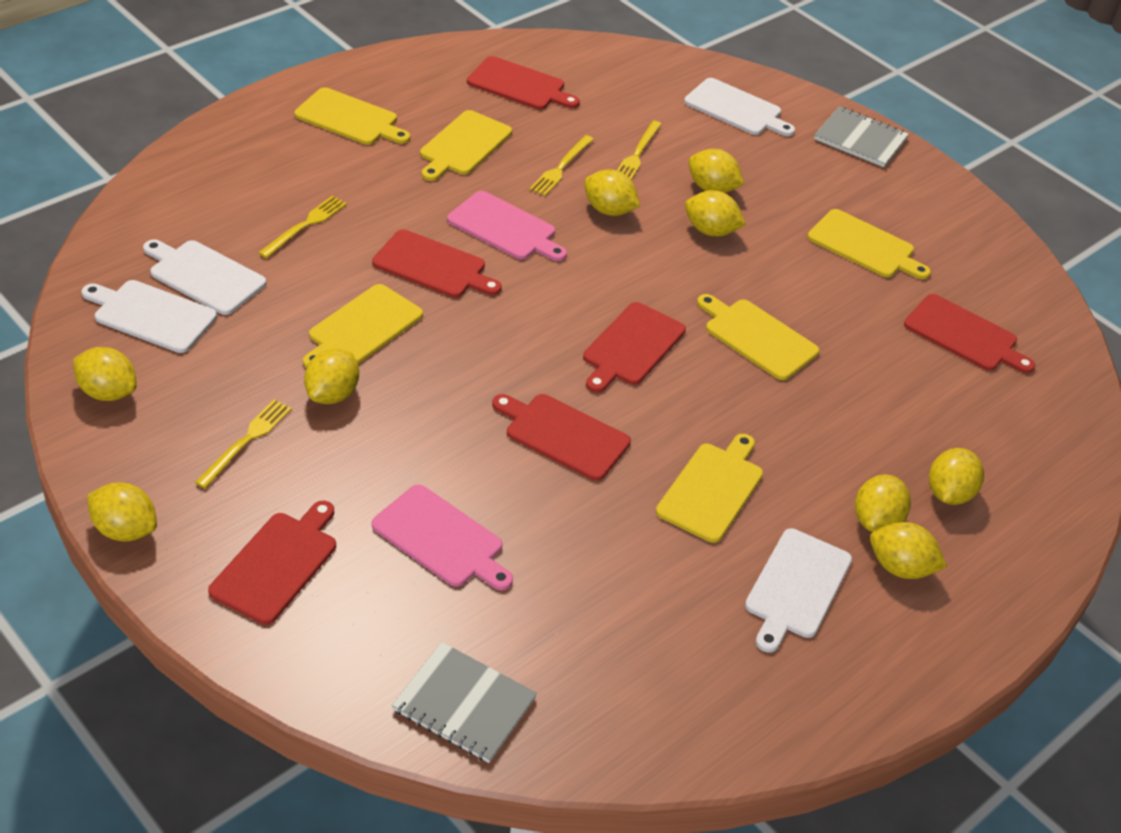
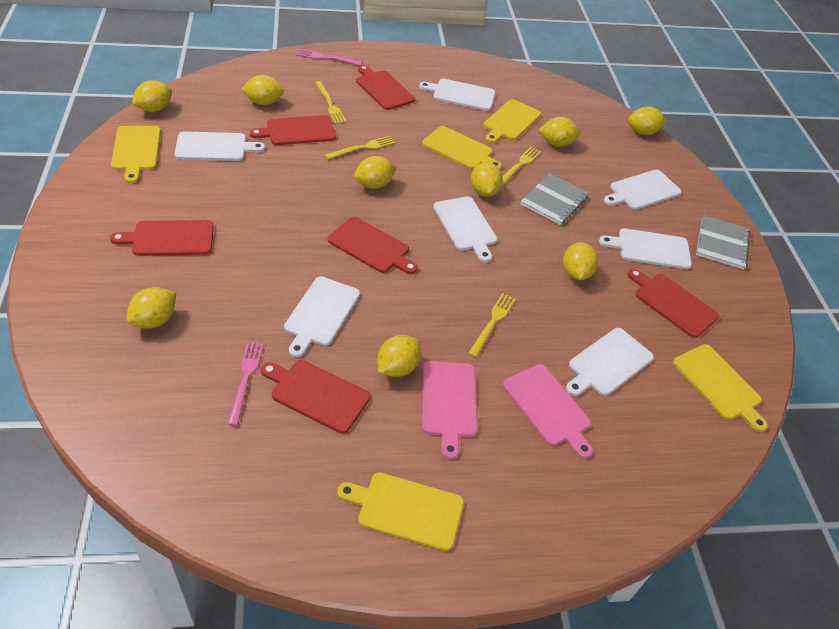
pink fork: 0 -> 2
white cutting board: 4 -> 7
yellow cutting board: 6 -> 5

